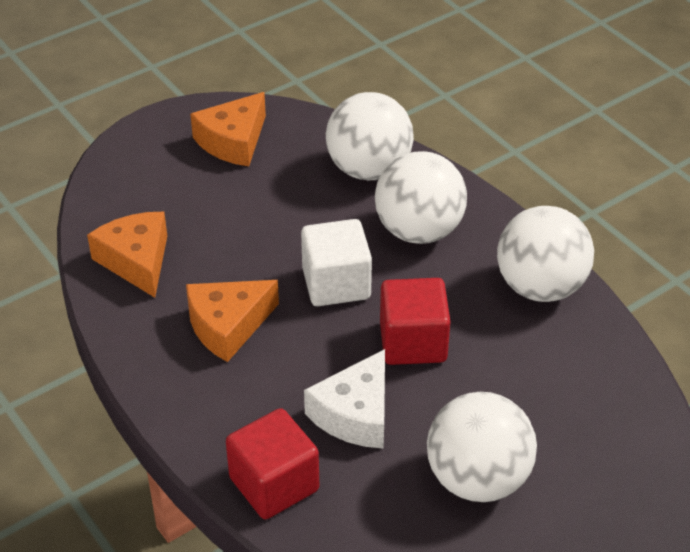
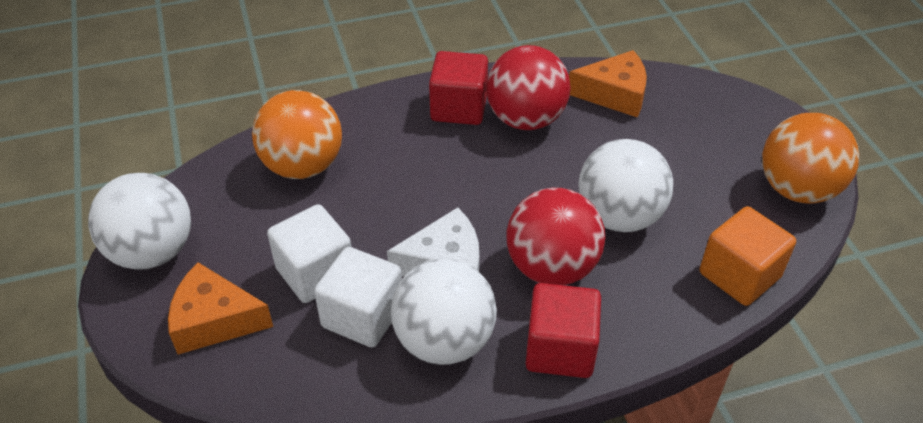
orange ball: 0 -> 2
orange cheese: 3 -> 2
orange cube: 0 -> 1
red ball: 0 -> 2
white ball: 4 -> 3
white cube: 1 -> 2

